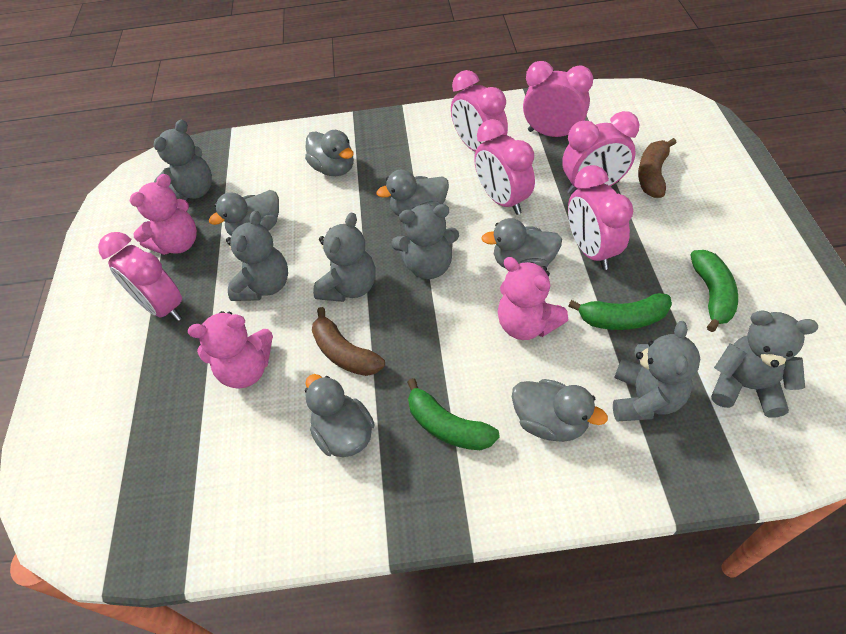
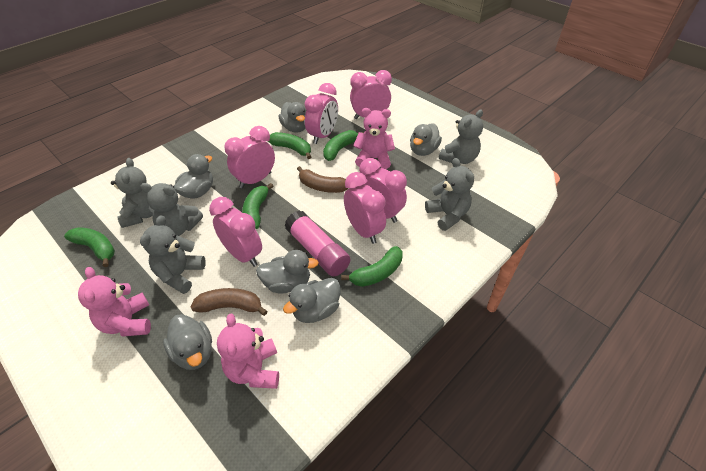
green banana: 3 -> 5
grey teddy bear: 6 -> 5
pink glue stick: 0 -> 1

